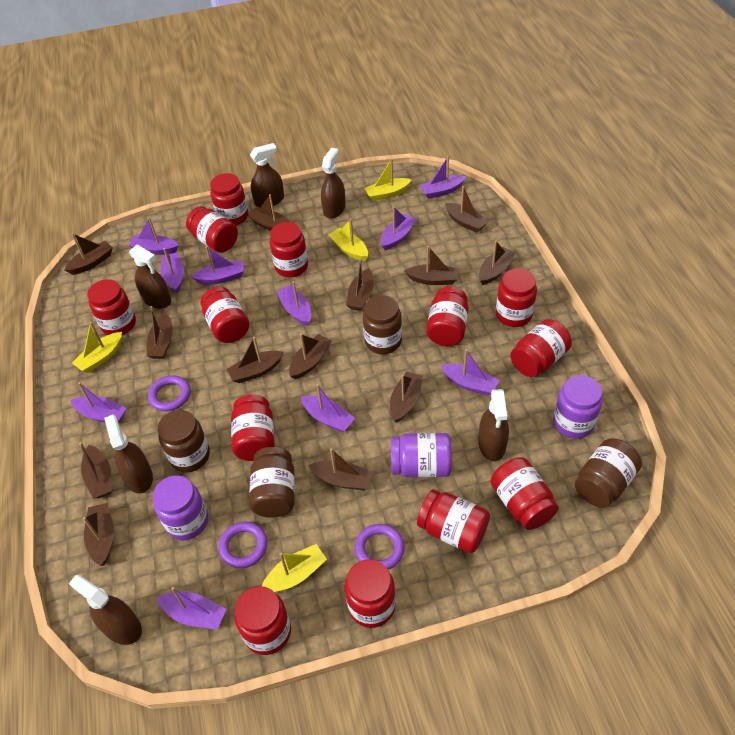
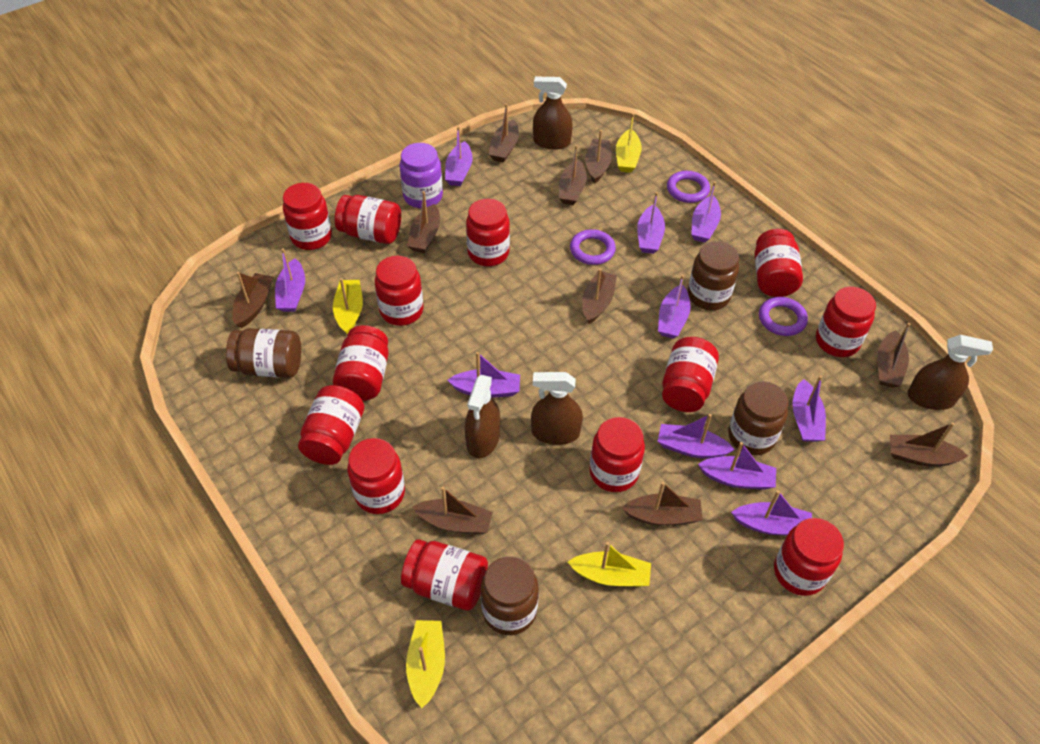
brown boat: 13 -> 10
brown spray bottle: 6 -> 4
purple jar: 3 -> 1

